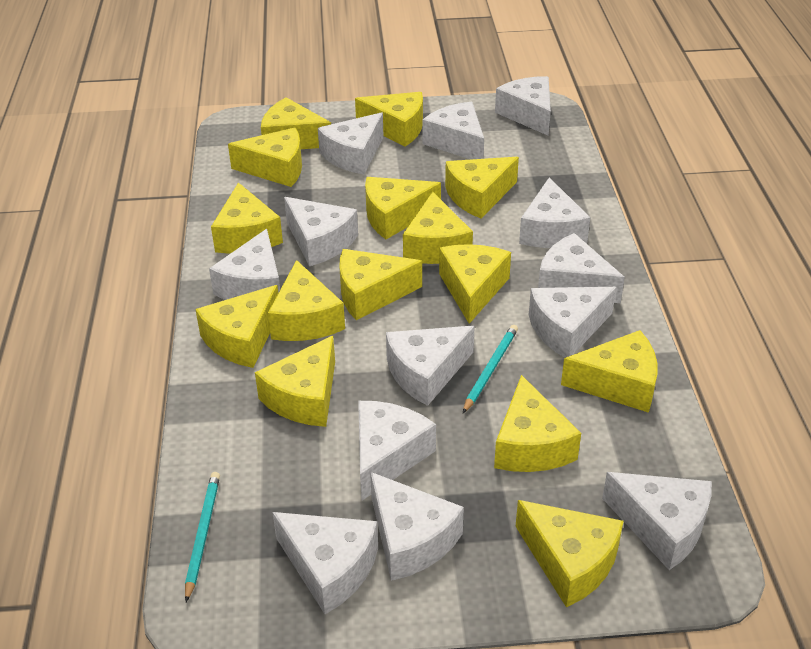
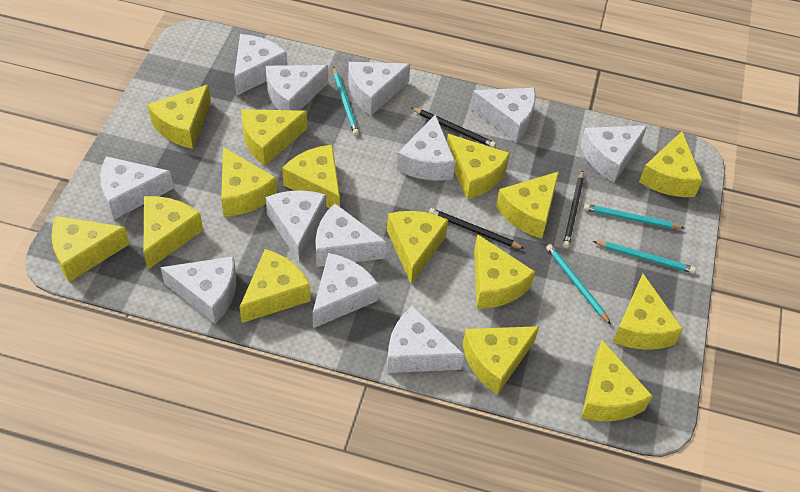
black pencil: 0 -> 3
turquoise pencil: 2 -> 4
white cheese: 13 -> 12

